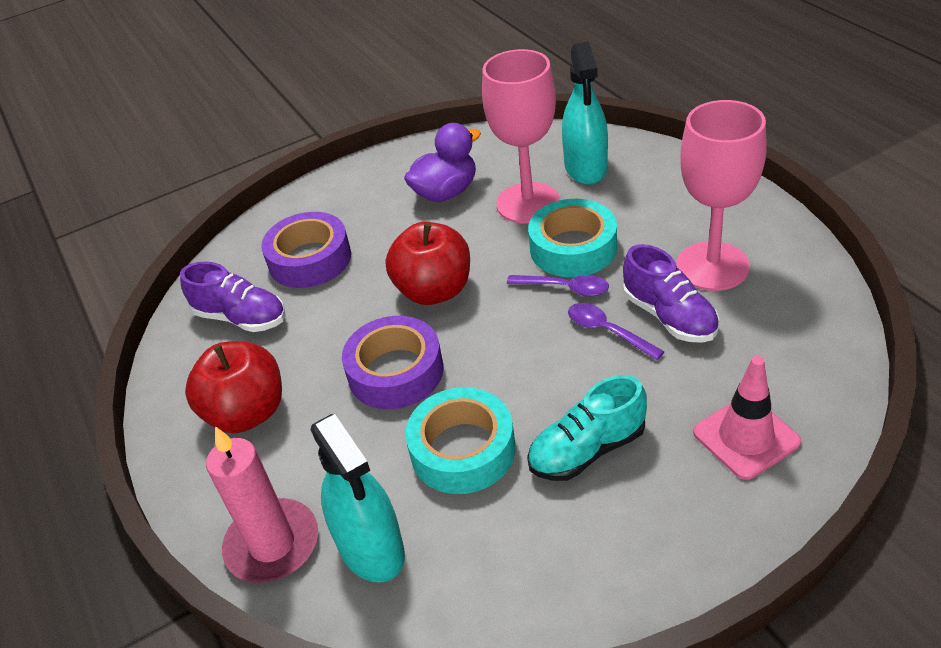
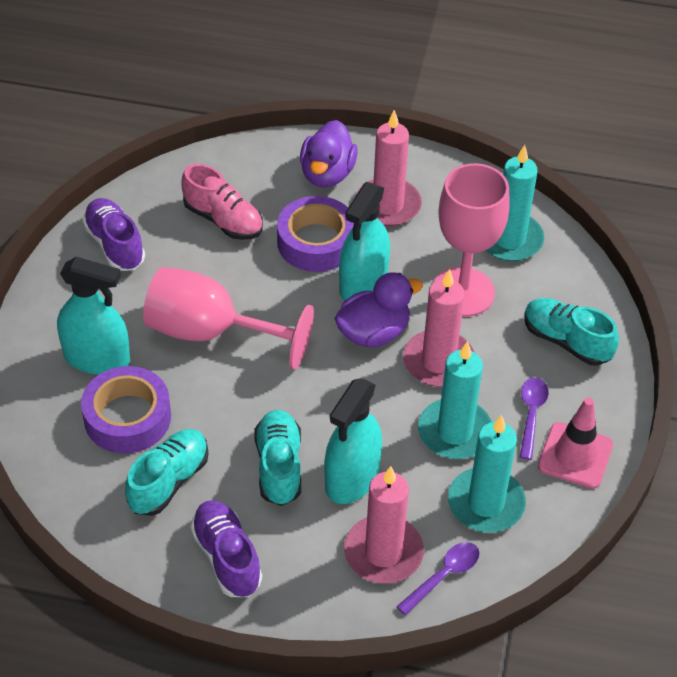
pink candle: 1 -> 3
pink shoe: 0 -> 1
purple duck: 1 -> 2
red apple: 2 -> 0
turquoise candle: 0 -> 3
turquoise shoe: 1 -> 3
turquoise spray bottle: 2 -> 3
turquoise tape: 2 -> 0

